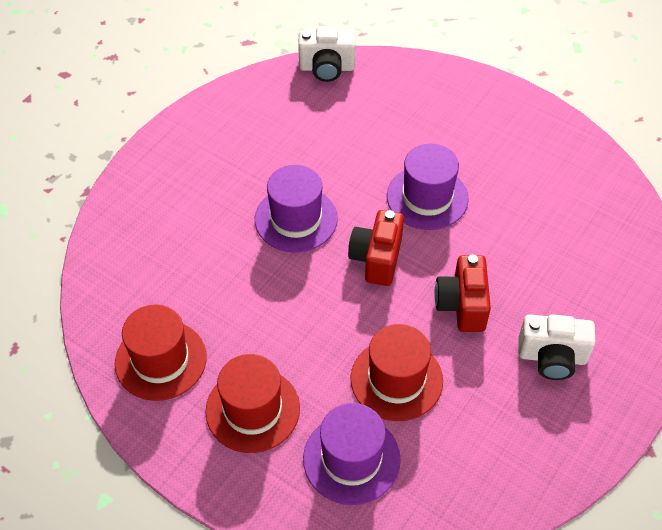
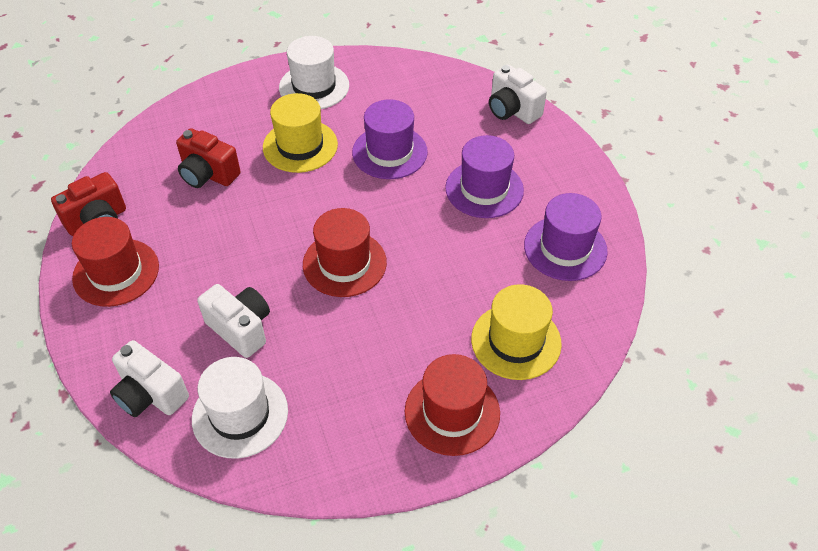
white camera: 2 -> 3
white hat: 0 -> 2
yellow hat: 0 -> 2

